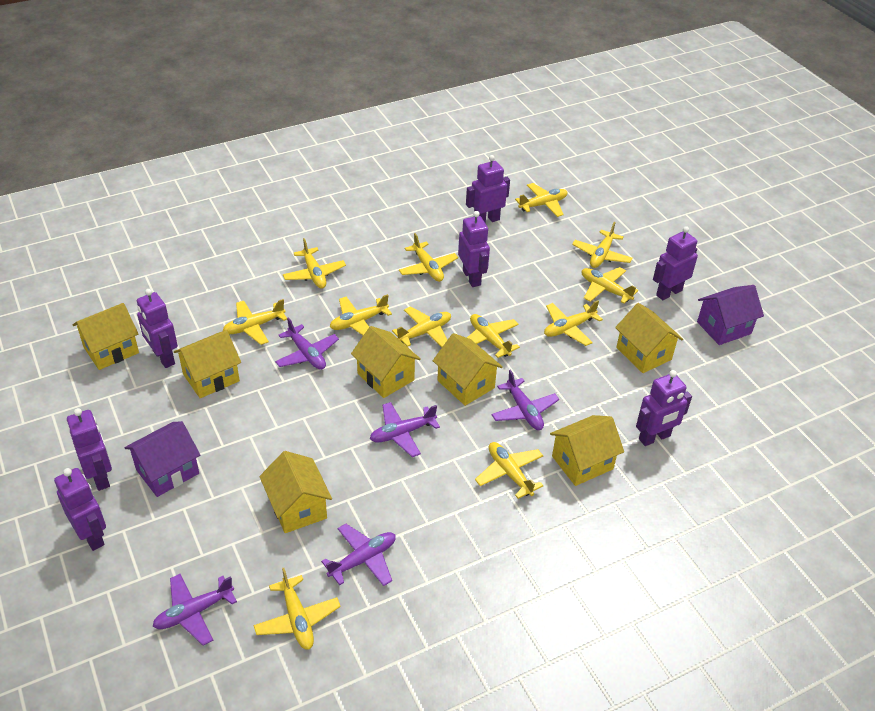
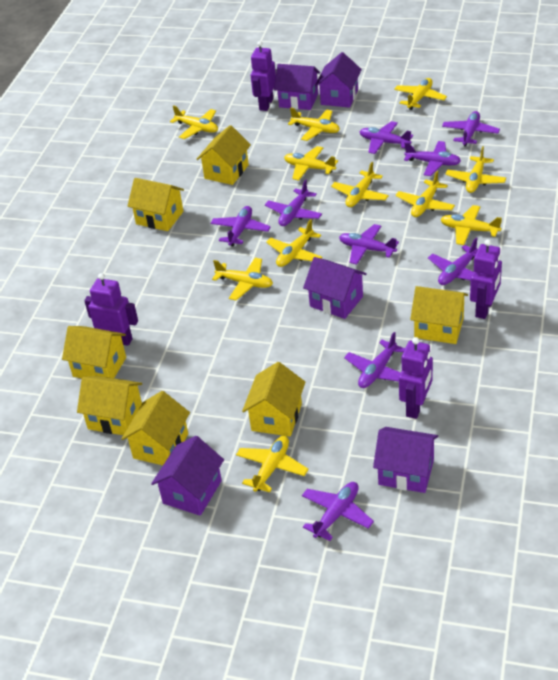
purple house: 2 -> 5
purple plane: 5 -> 9
purple robot: 7 -> 4
yellow plane: 12 -> 11

